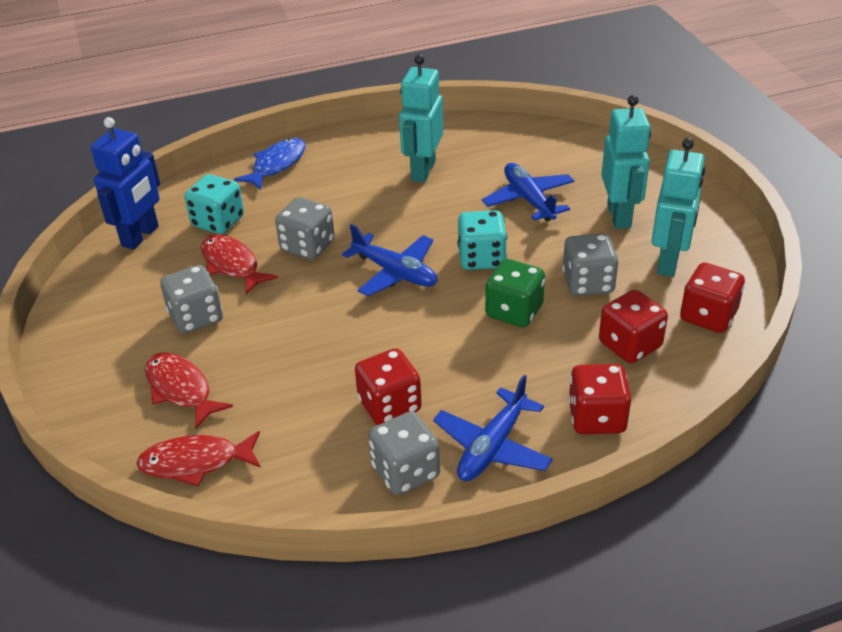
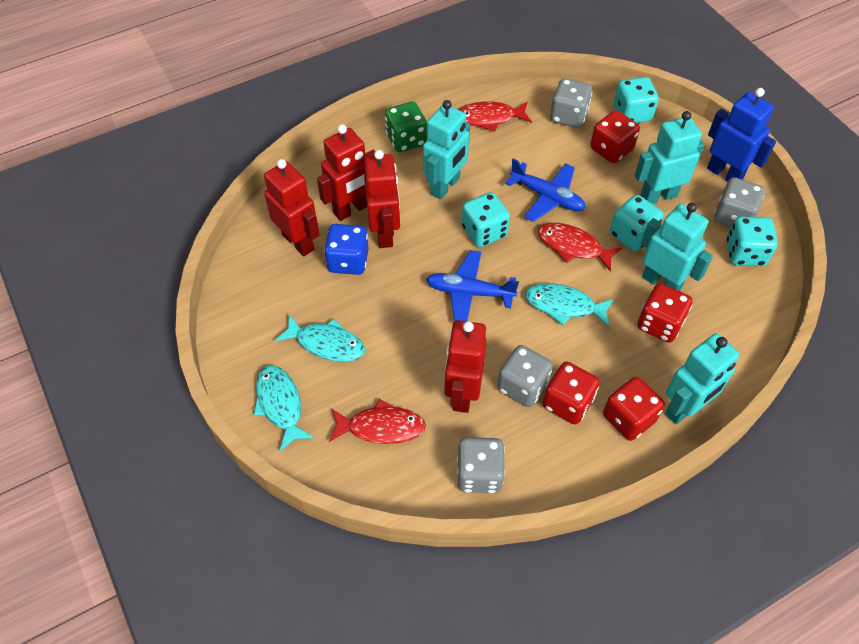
blue dice: 0 -> 1
blue fish: 1 -> 0
blue plane: 3 -> 2
red robot: 0 -> 4
turquoise dice: 2 -> 4
turquoise fish: 0 -> 3
turquoise robot: 3 -> 4

